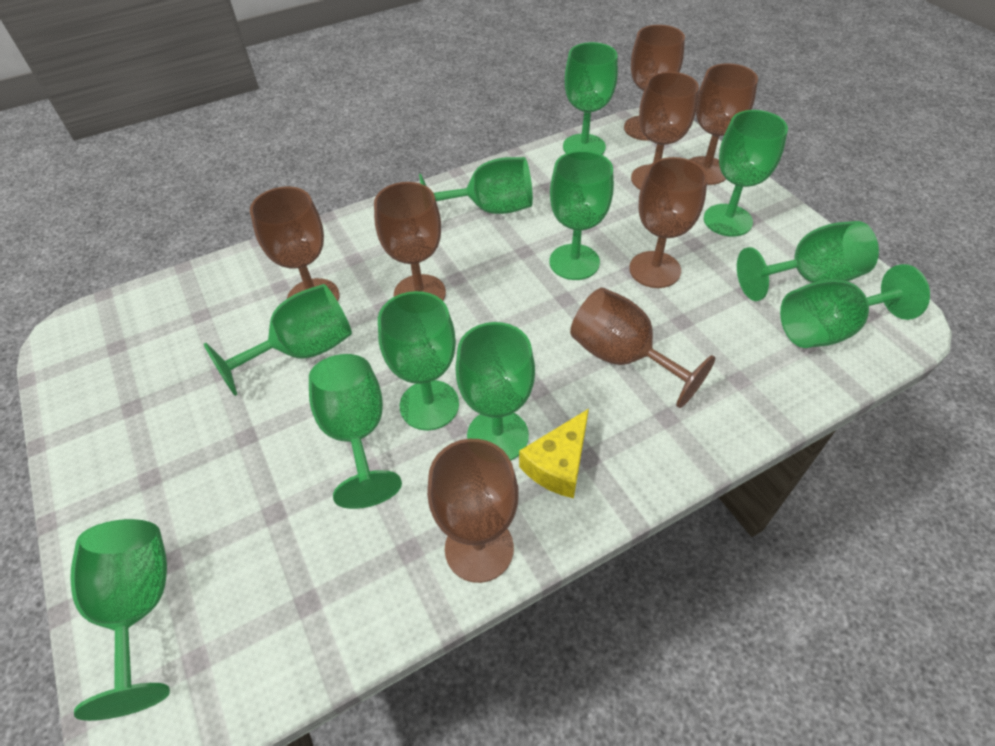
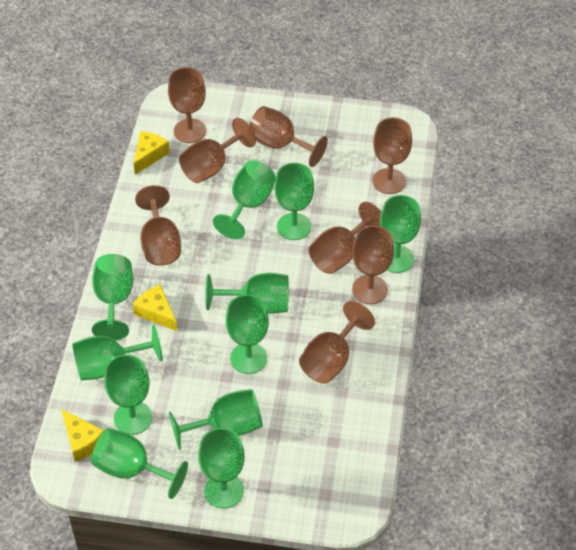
yellow cheese: 1 -> 3

